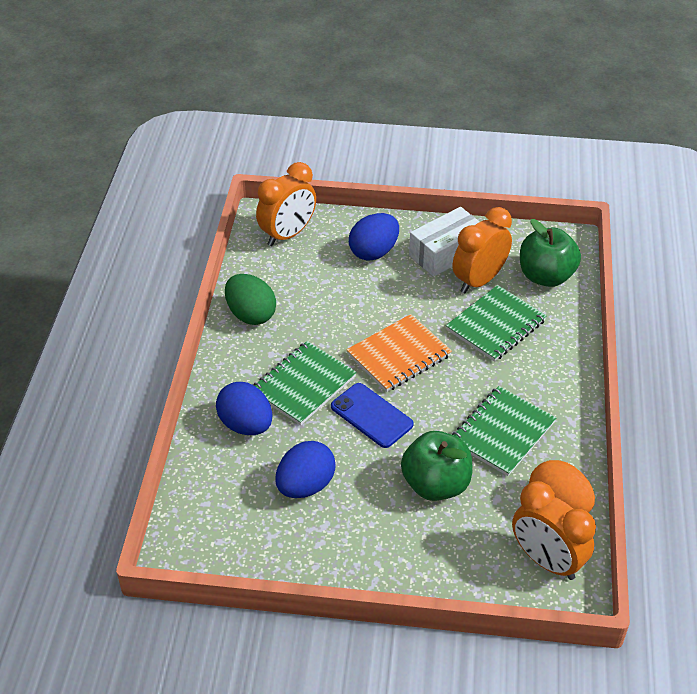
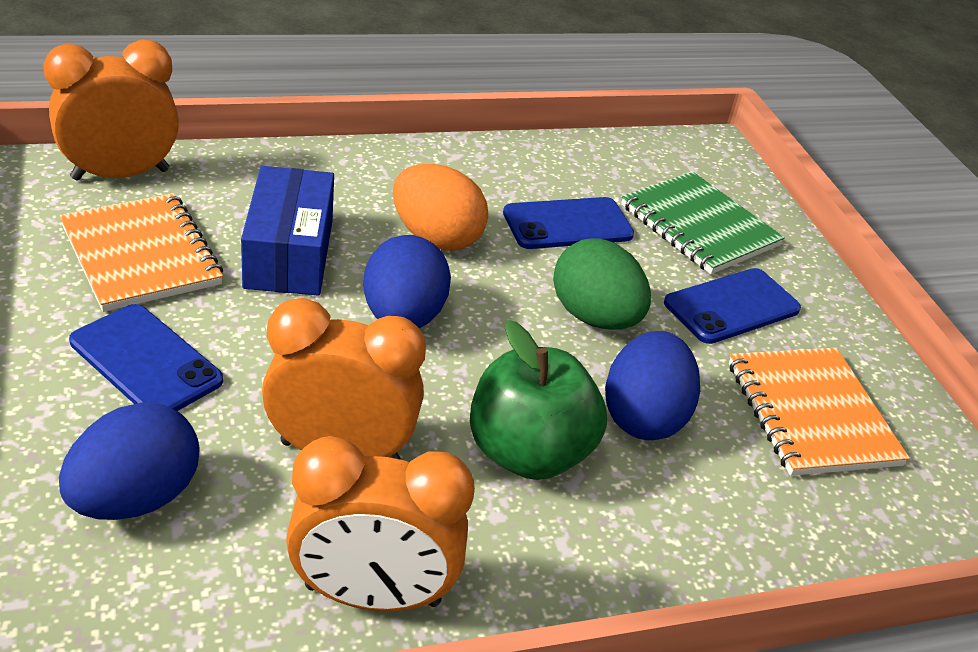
blue box: 0 -> 1
blue phone: 1 -> 3
green apple: 2 -> 1
green notebook: 3 -> 1
orange notebook: 1 -> 2
white box: 1 -> 0

